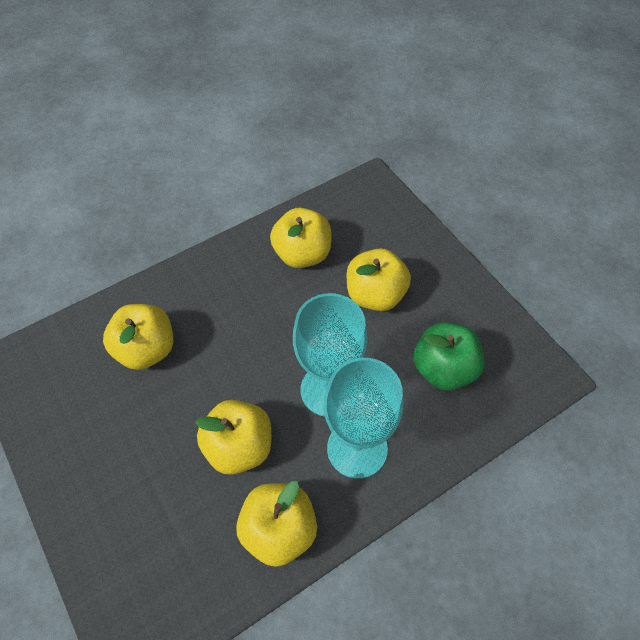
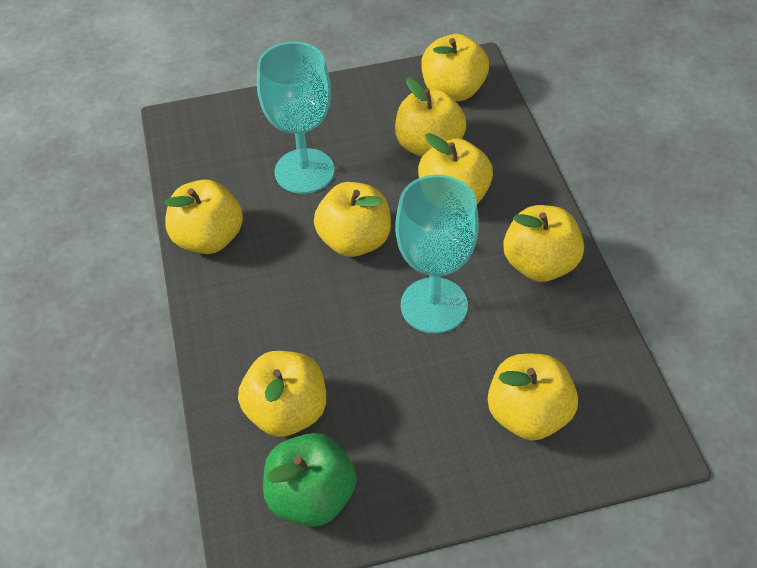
yellow apple: 5 -> 8

